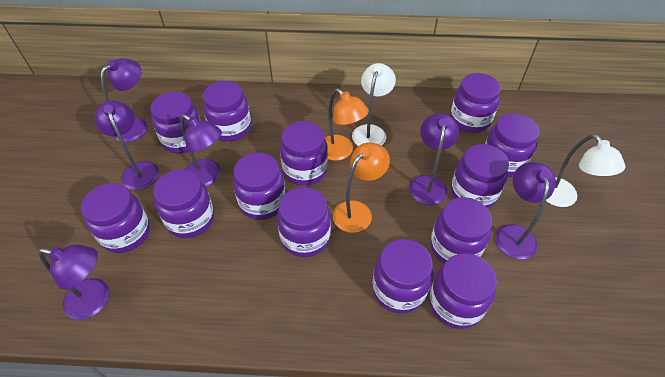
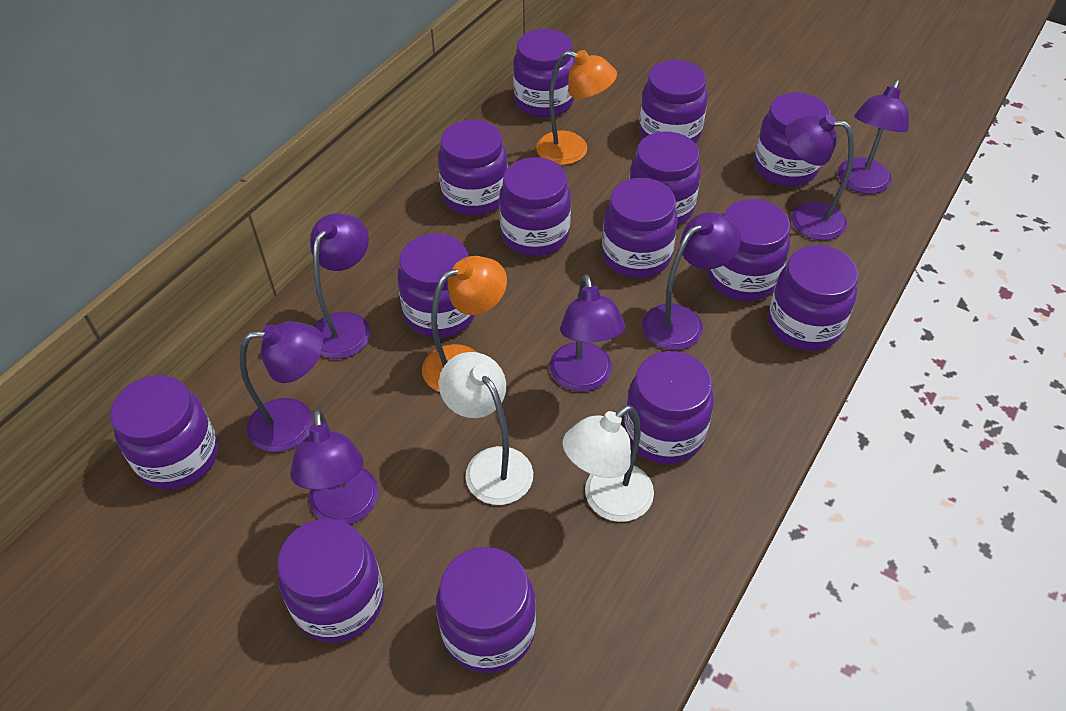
purple jar: 13 -> 14
purple lamp: 6 -> 7

